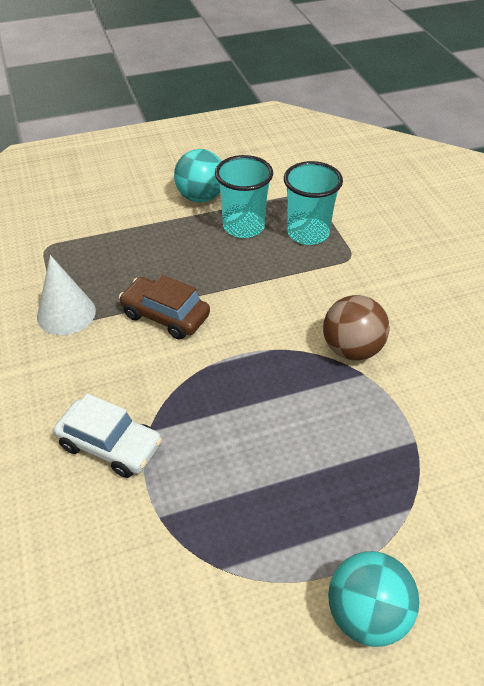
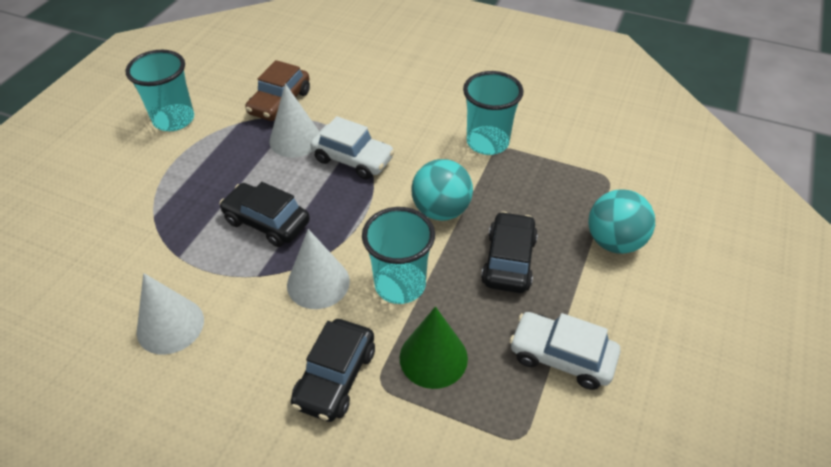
black car: 0 -> 3
brown ball: 1 -> 0
green cone: 0 -> 1
turquoise cup: 2 -> 3
white car: 1 -> 2
white cone: 1 -> 3

